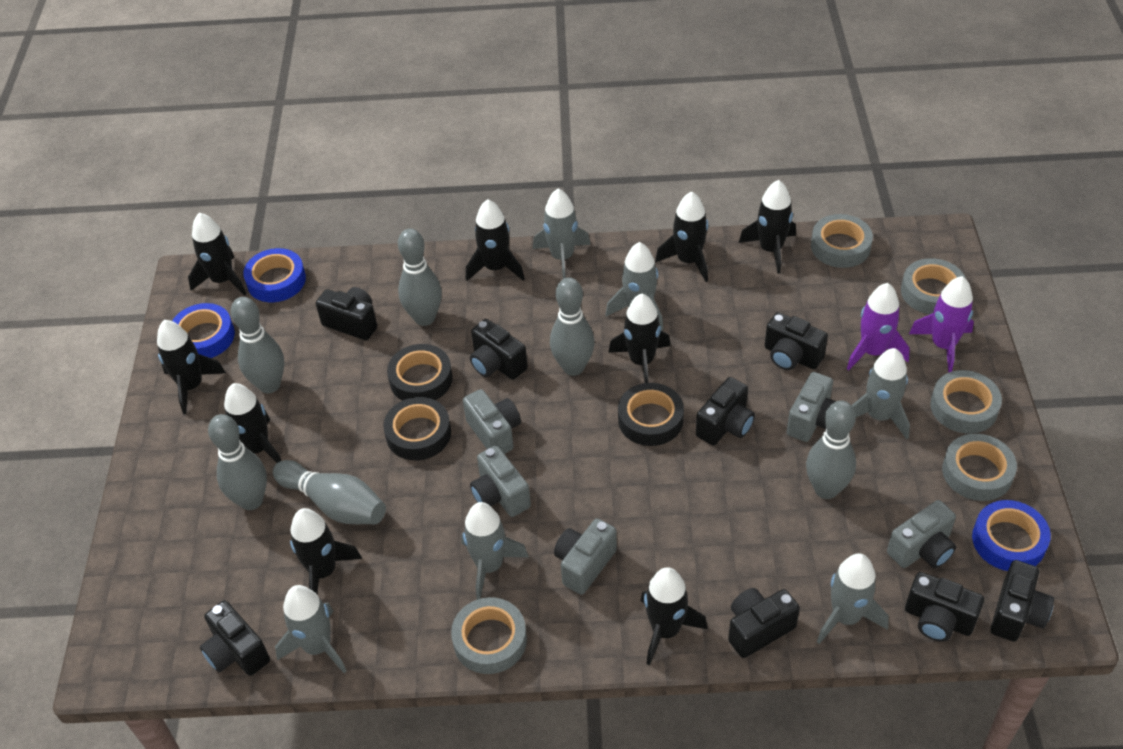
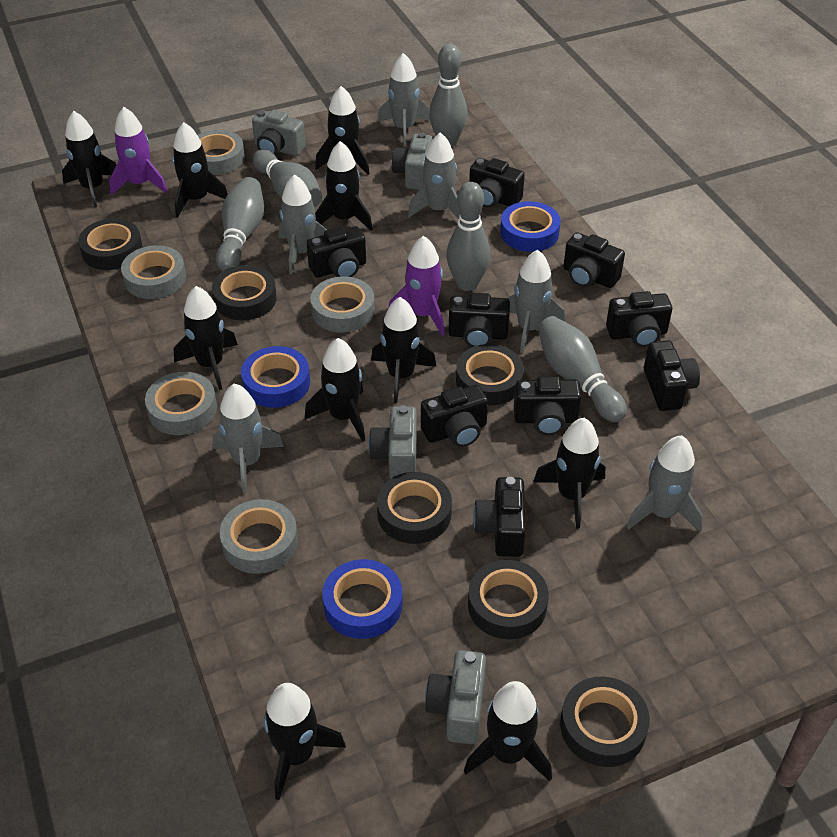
black camera: 8 -> 9
black rocket: 9 -> 10
black tape: 3 -> 6
grey bowling pin: 6 -> 5
grey camera: 5 -> 4

